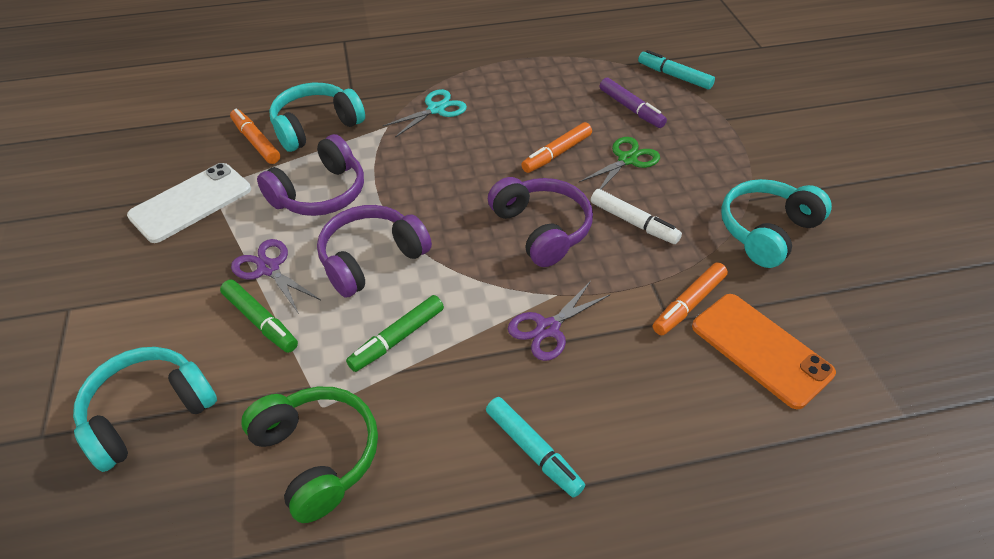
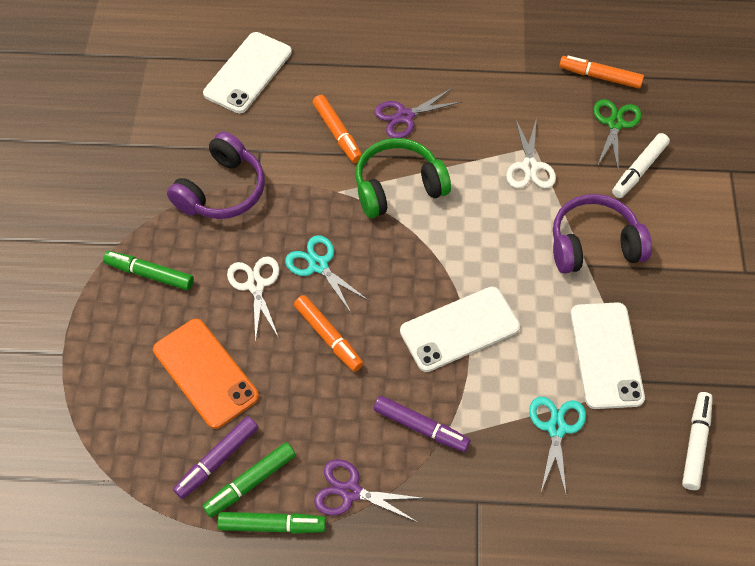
green marker: 2 -> 3
purple headphones: 3 -> 2
purple marker: 1 -> 2
turquoise headphones: 3 -> 0
turquoise marker: 2 -> 0
turquoise scissors: 1 -> 2
white marker: 1 -> 2
white phone: 1 -> 3
white scissors: 0 -> 2

